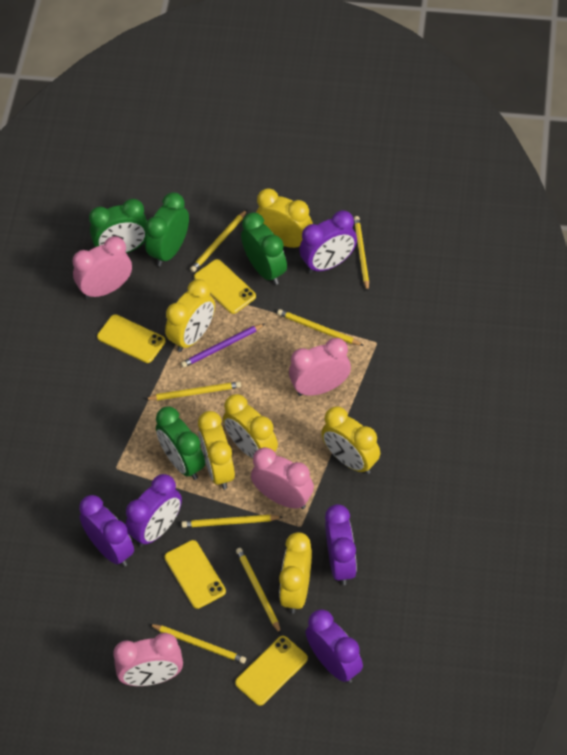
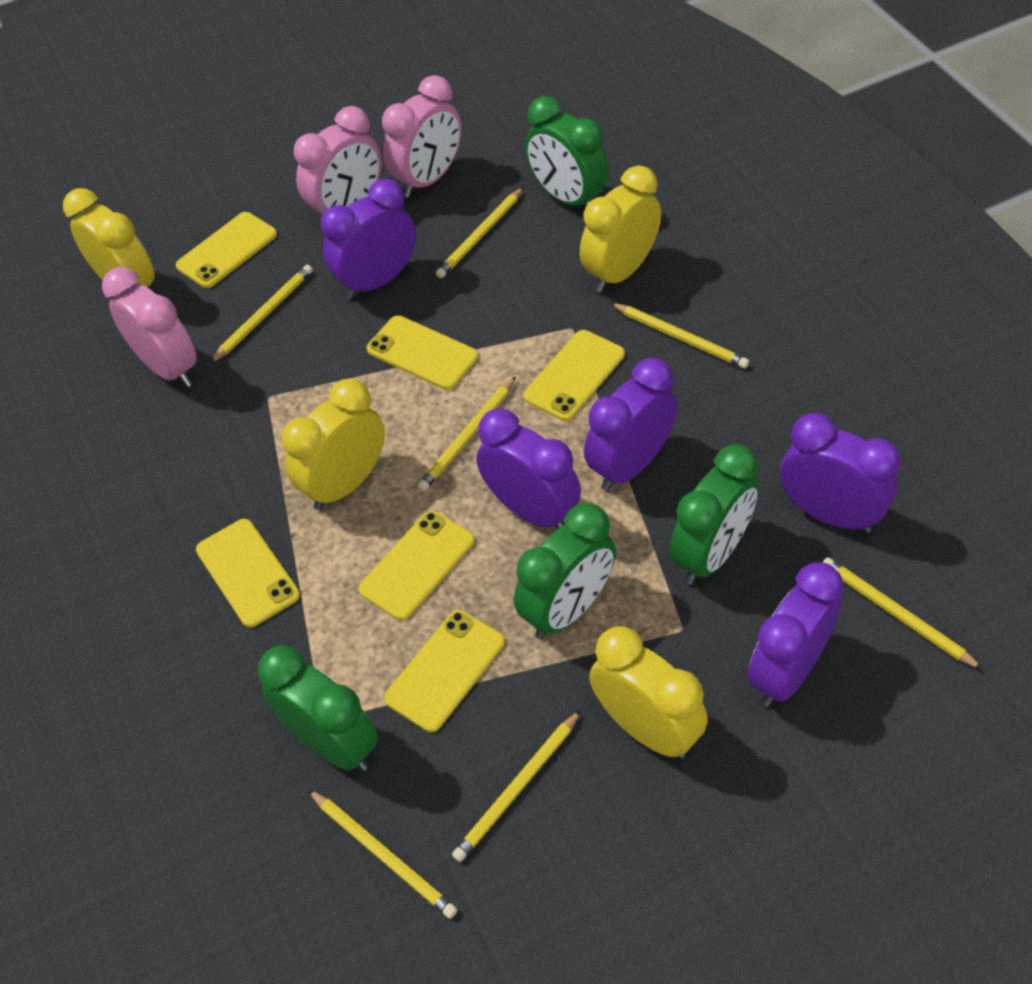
pink clock: 4 -> 3
purple pencil: 1 -> 0
yellow clock: 6 -> 4
yellow phone: 4 -> 6

